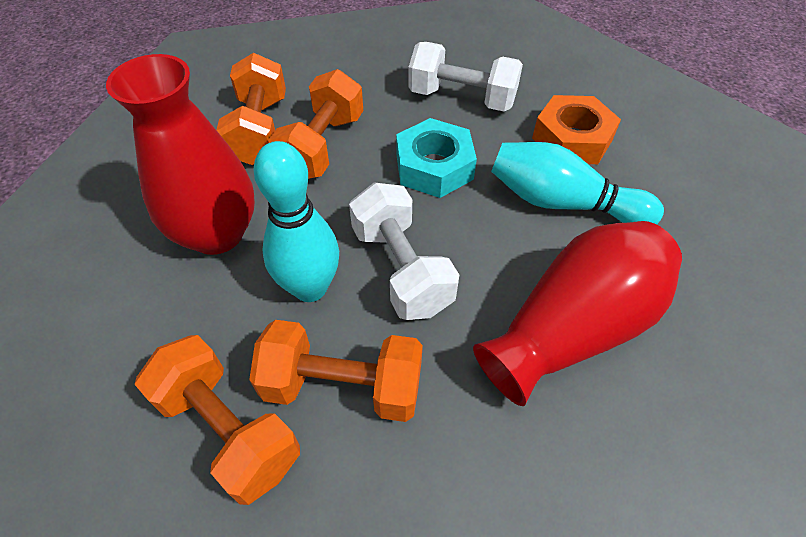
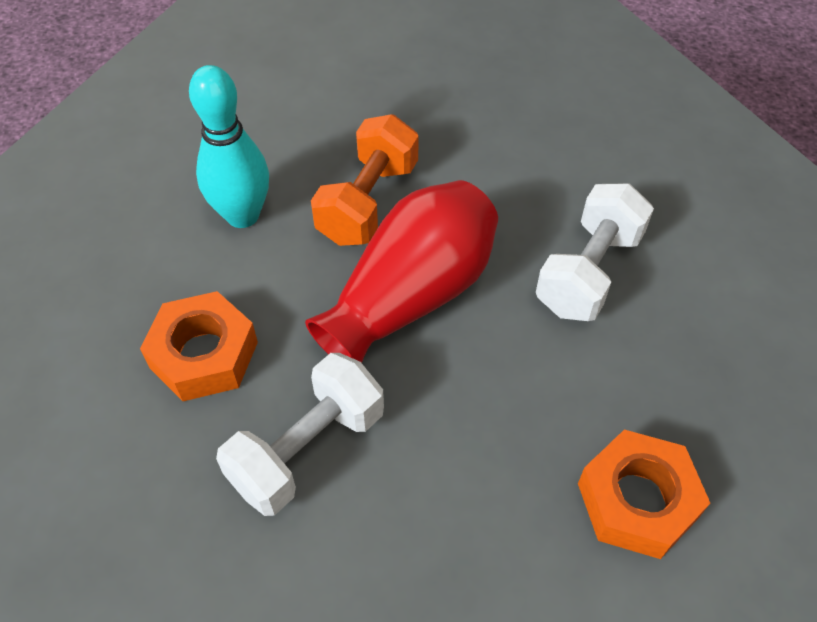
orange dumbbell: 4 -> 1
orange nut: 1 -> 2
red vase: 2 -> 1
turquoise bowling pin: 2 -> 1
turquoise nut: 1 -> 0

